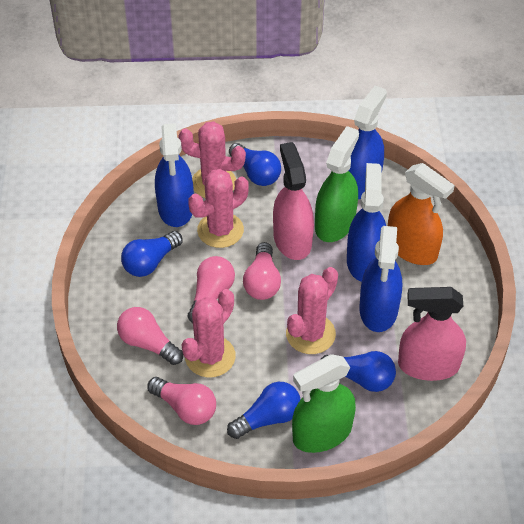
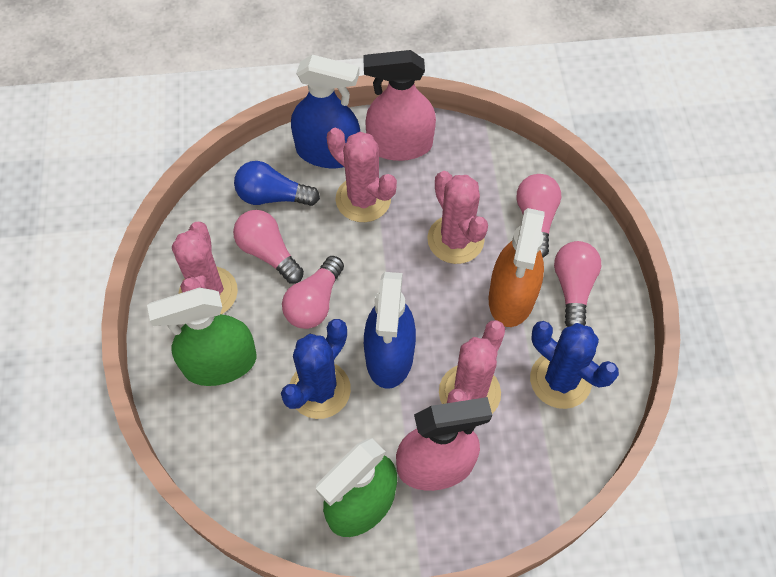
blue cactus: 0 -> 2
blue light bulb: 4 -> 1
blue spray bottle: 4 -> 2

